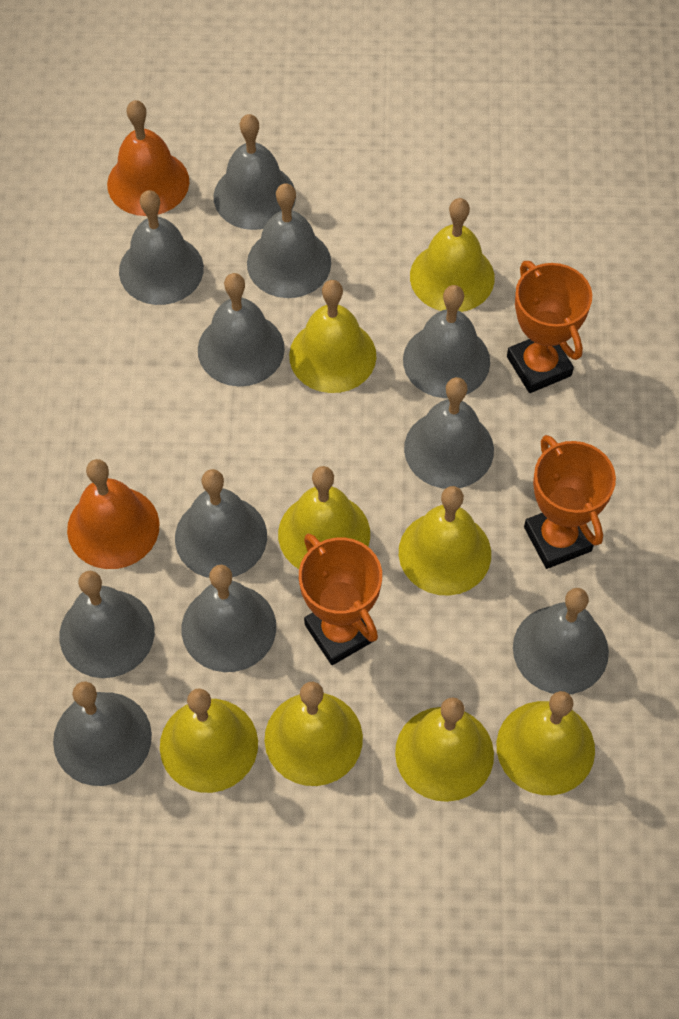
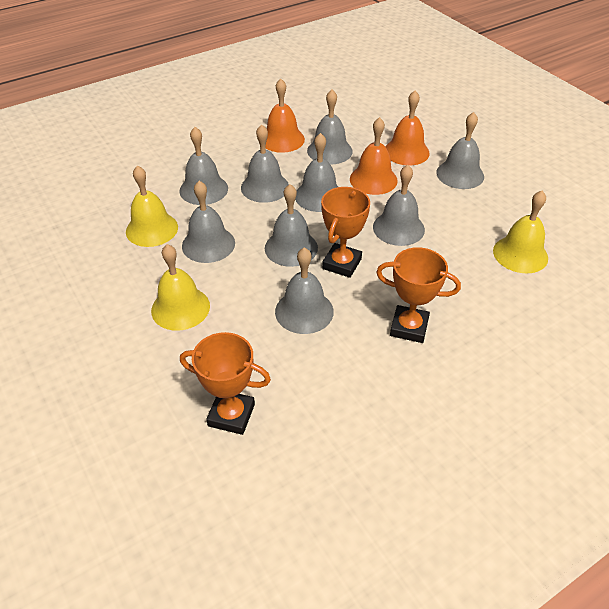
grey bell: 11 -> 9
orange bell: 2 -> 3
yellow bell: 8 -> 3

